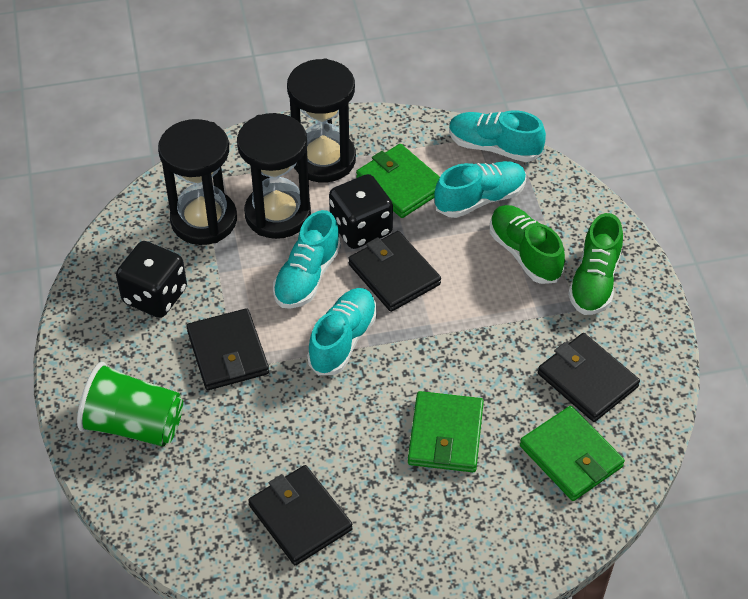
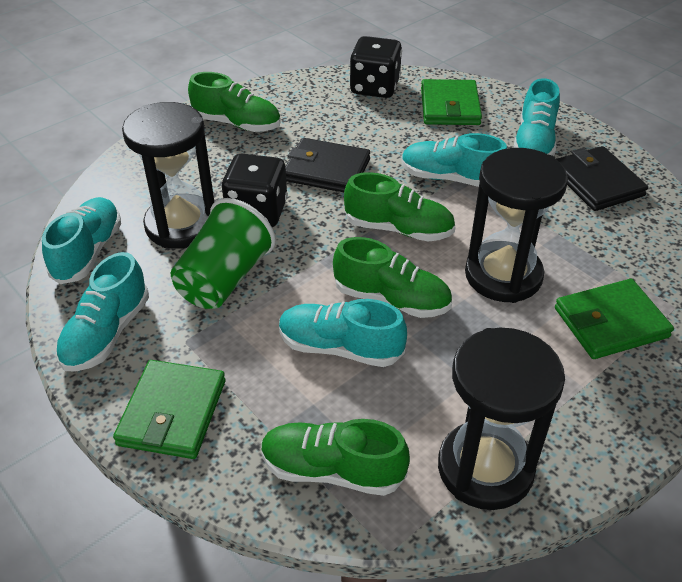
black wallet: 4 -> 2
green shoe: 2 -> 4
turquoise shoe: 4 -> 5

